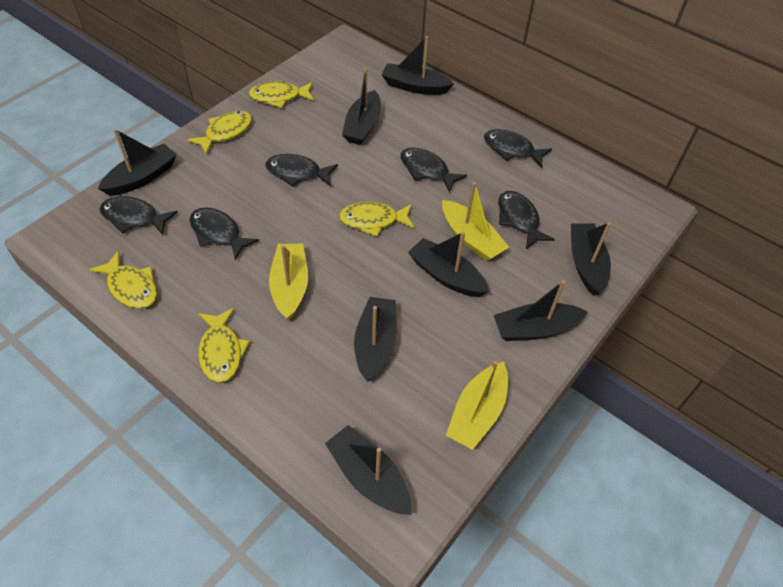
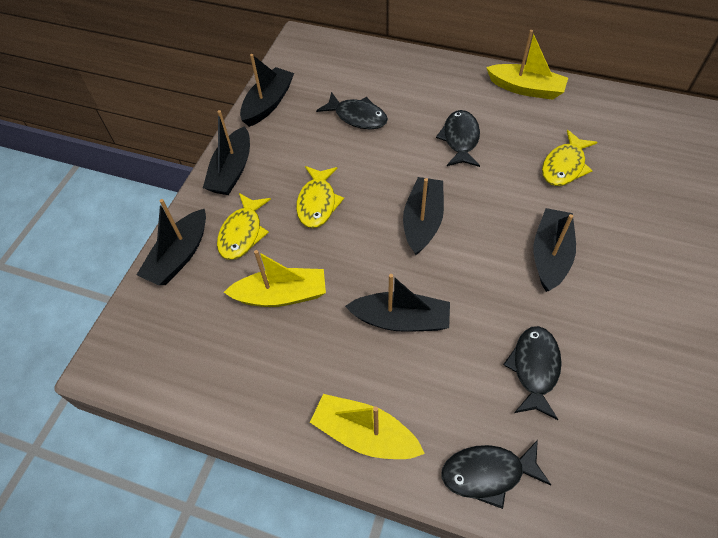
black boat: 8 -> 6
black fish: 6 -> 4
yellow fish: 5 -> 3

